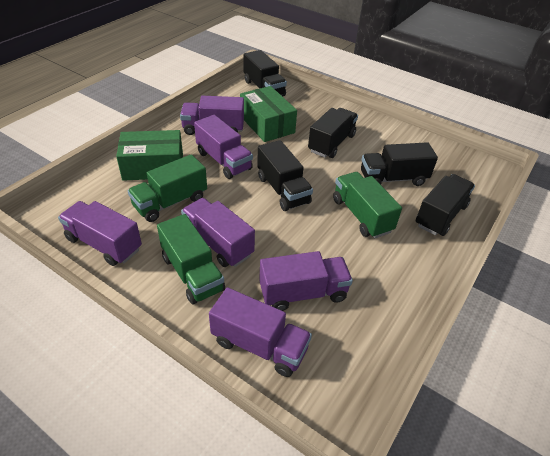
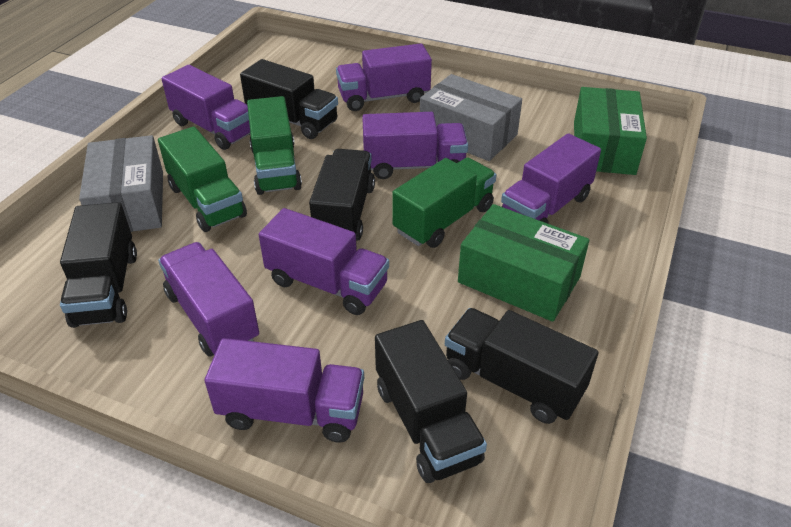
grey box: 0 -> 2
purple truck: 6 -> 7

